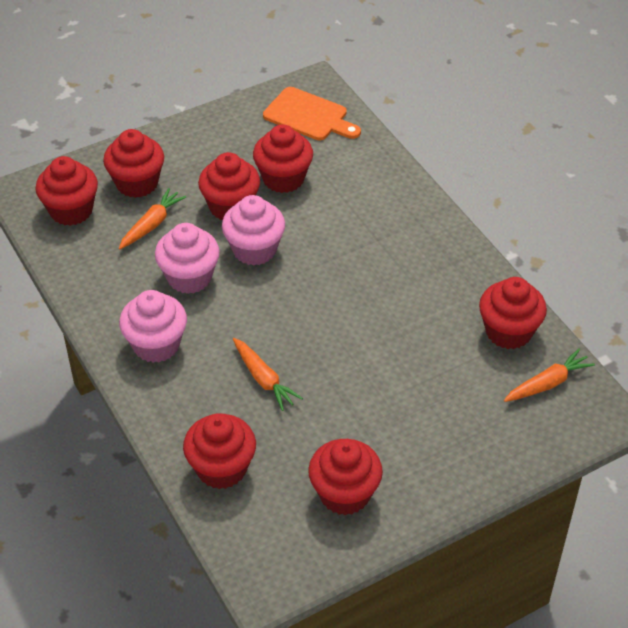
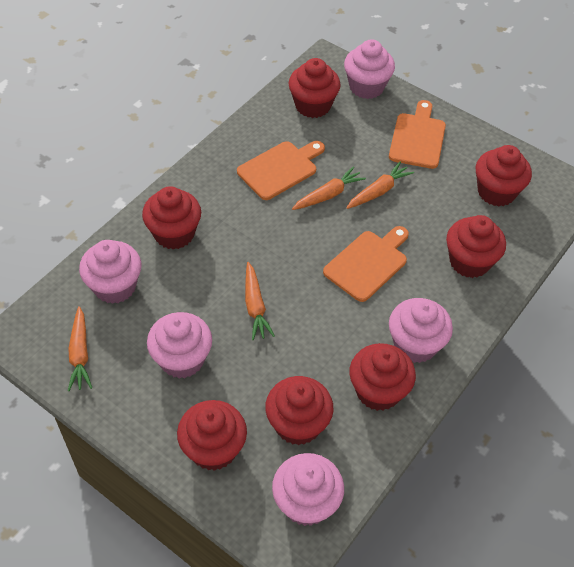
orange carrot: 3 -> 4
orange cutting board: 1 -> 3
pink cupcake: 3 -> 5

